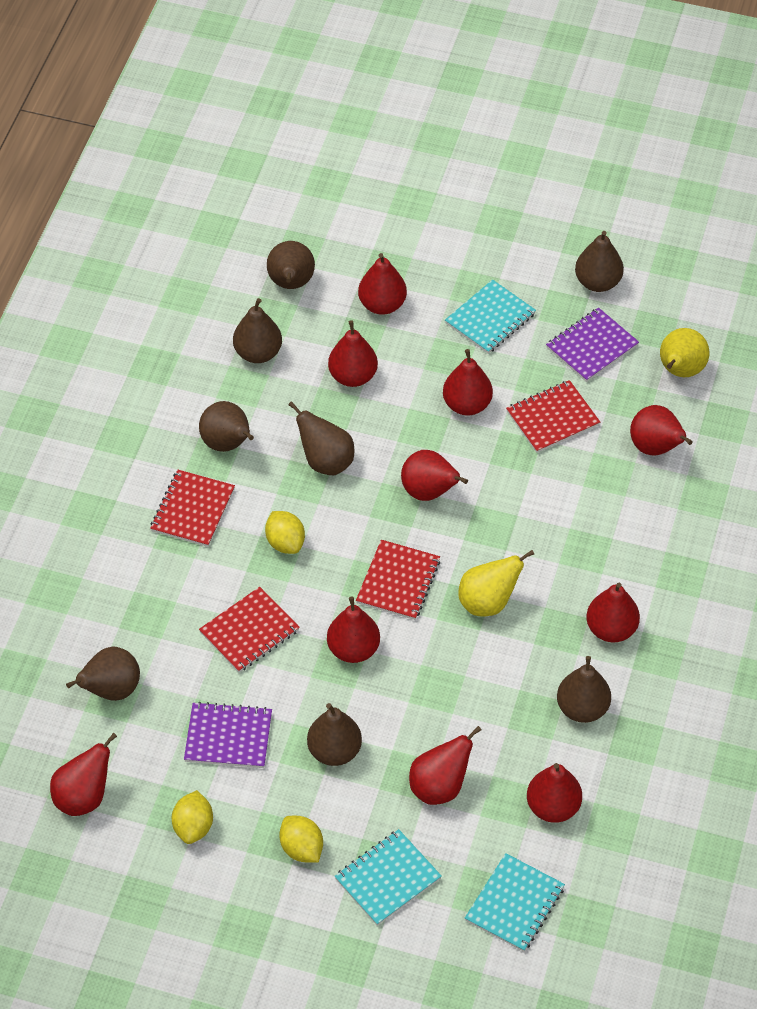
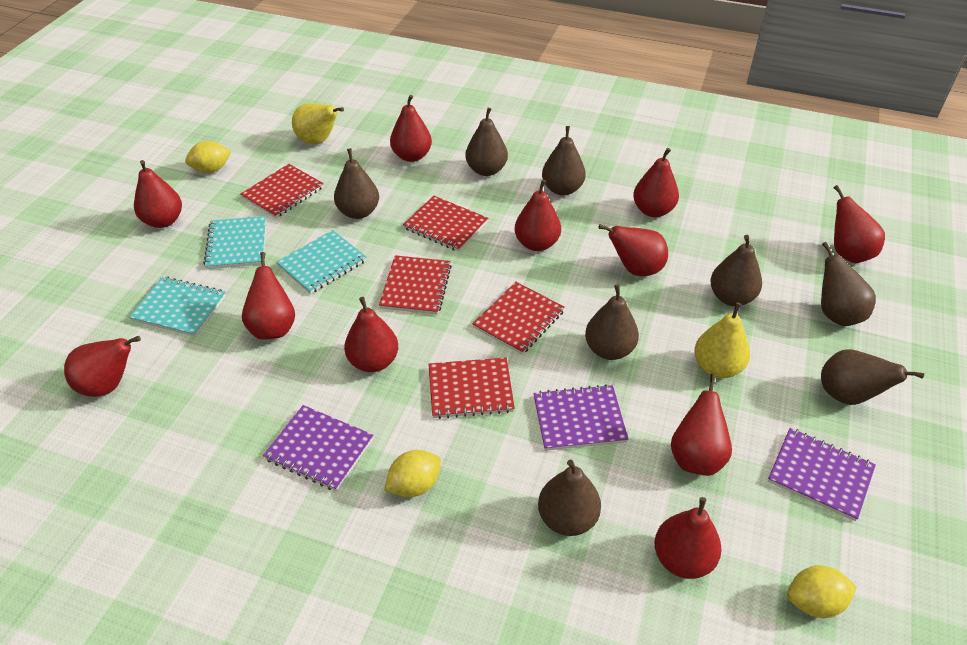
purple notebook: 2 -> 3
red notebook: 4 -> 5
red pear: 10 -> 11

